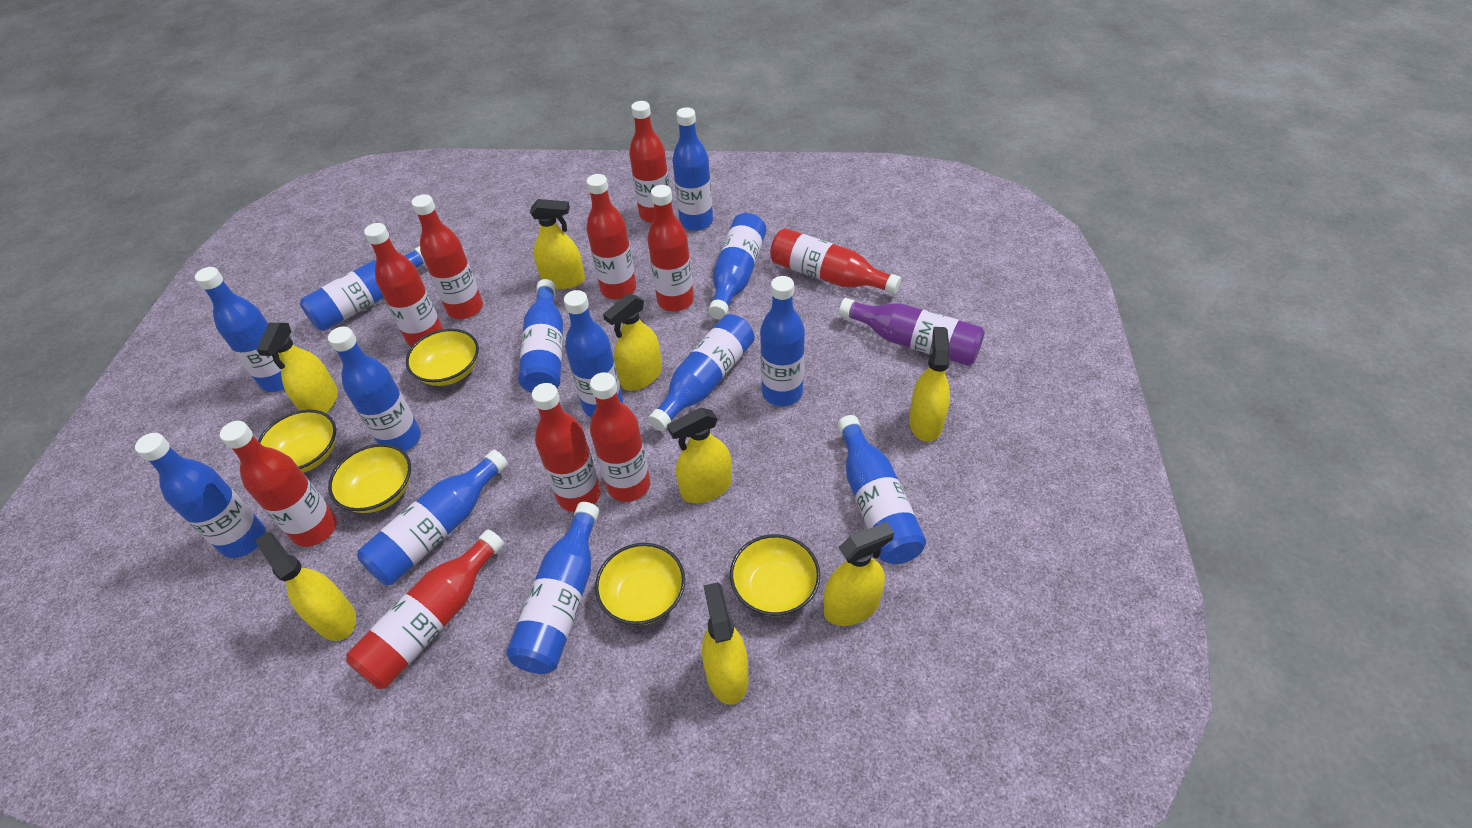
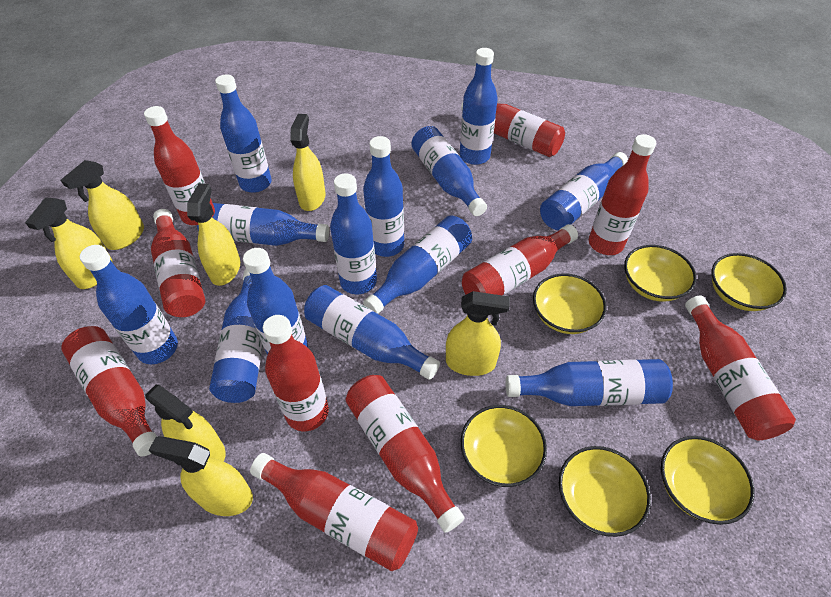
purple bottle: 1 -> 0
yellow bowl: 5 -> 6
yellow spray bottle: 8 -> 7

